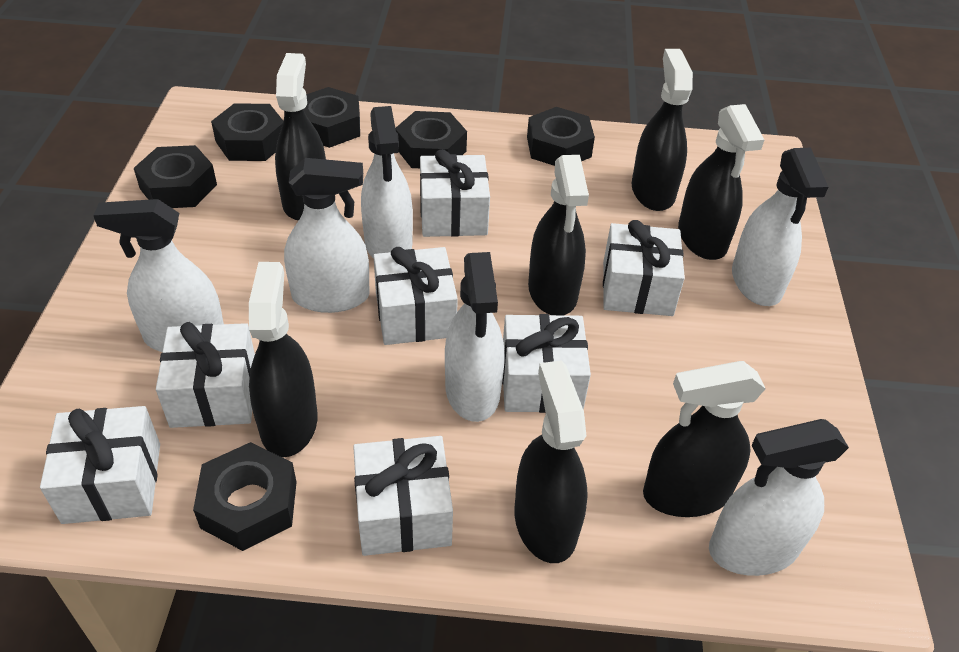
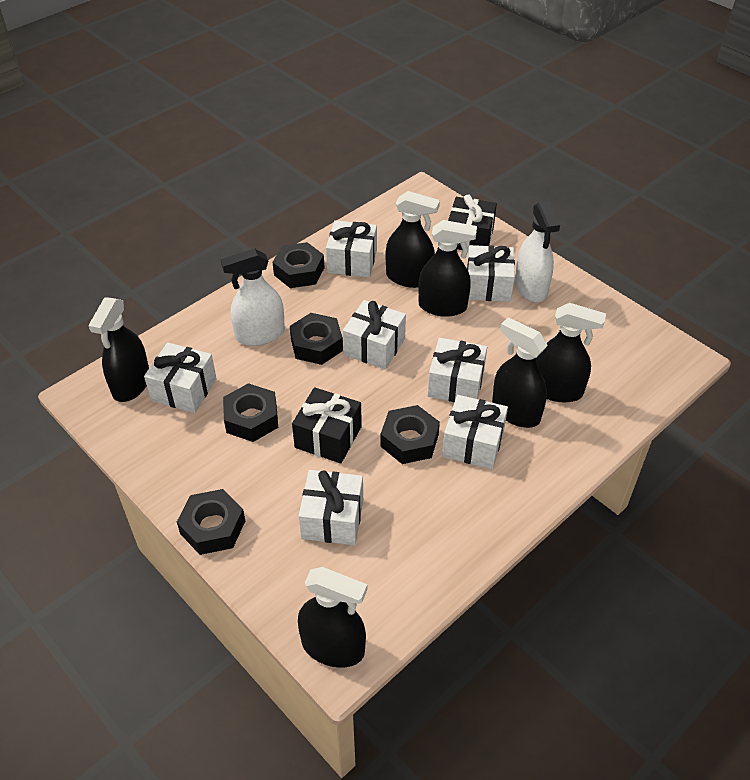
black gift: 0 -> 2
black nut: 6 -> 5
black spray bottle: 7 -> 6
white spray bottle: 6 -> 2

